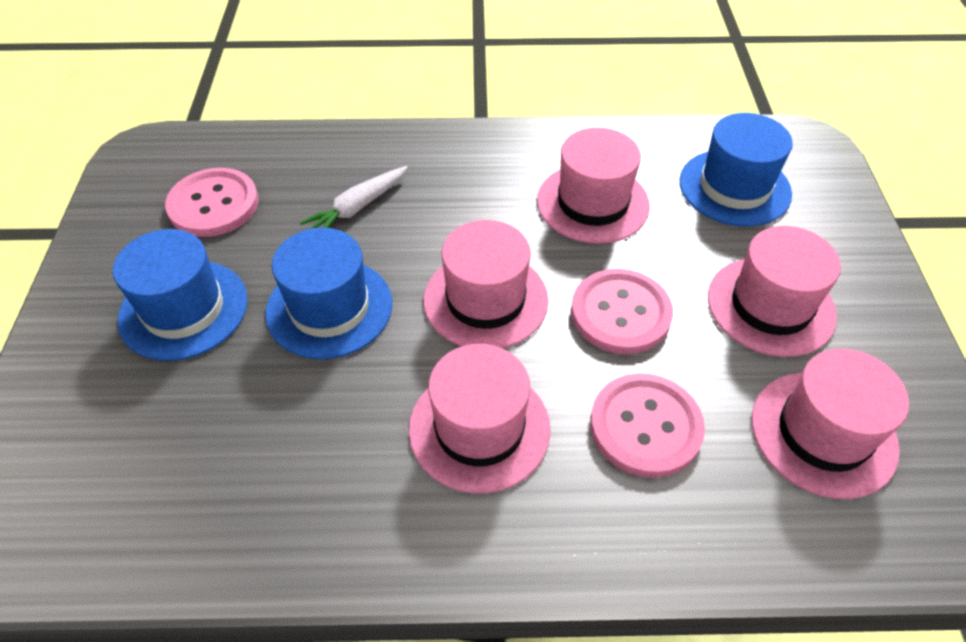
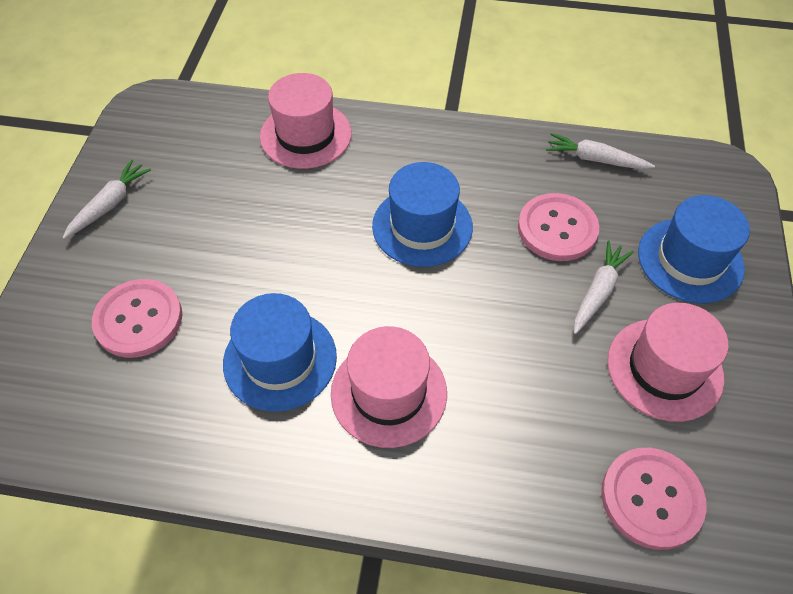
pink hat: 5 -> 3
white carrot: 1 -> 3

